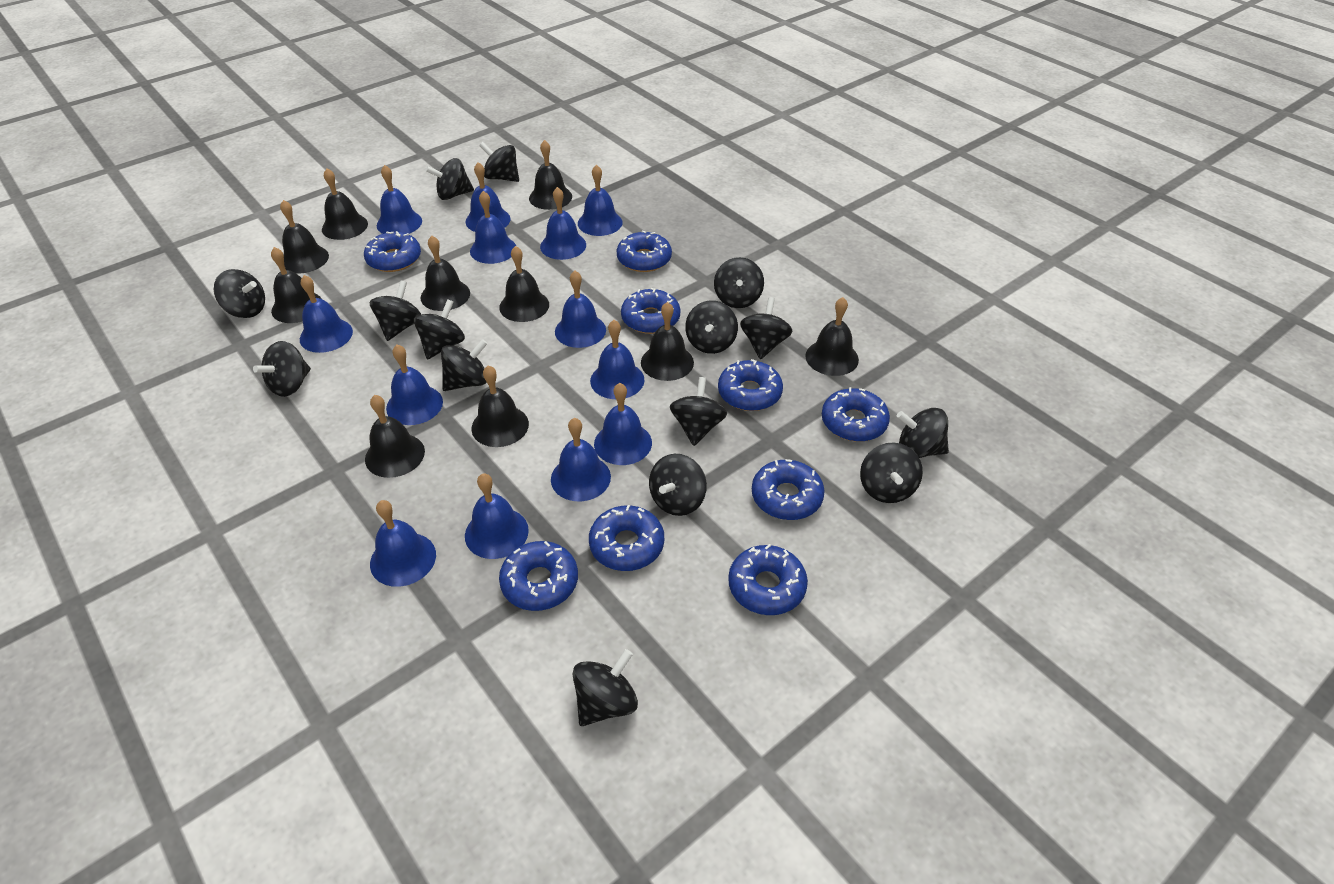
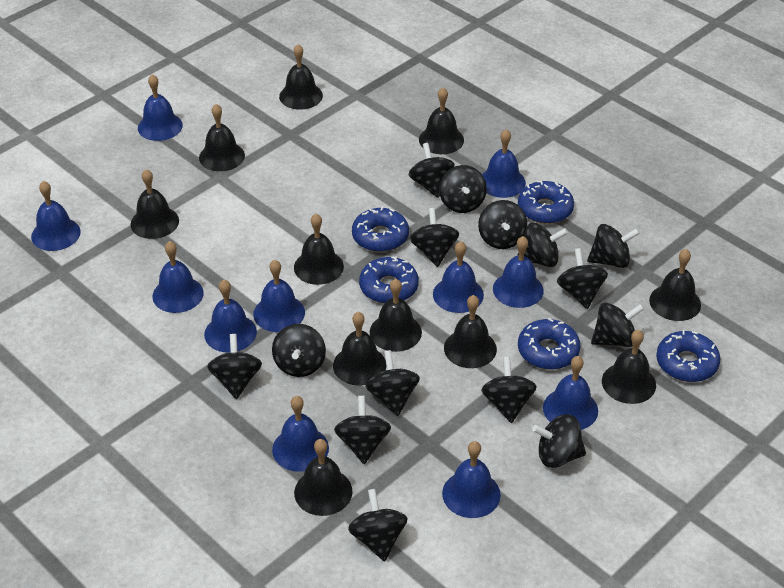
black bell: 10 -> 11
blue bell: 13 -> 11
blue donut: 9 -> 5

